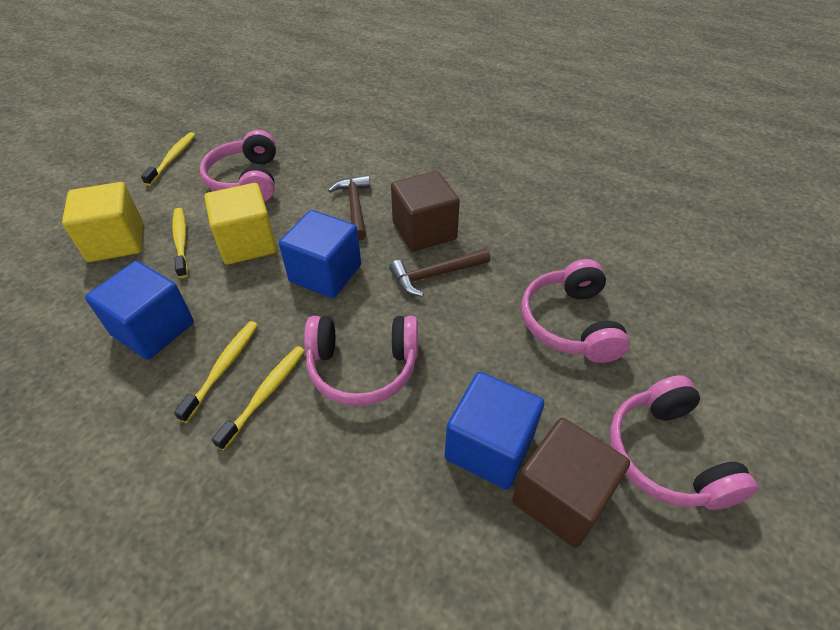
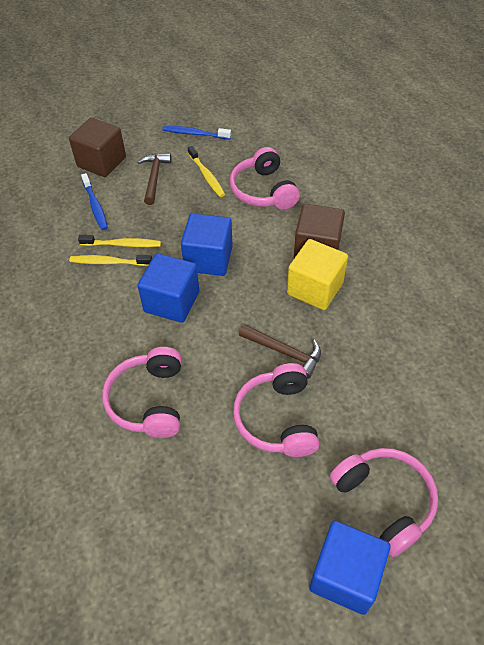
blue toothbrush: 0 -> 2
yellow cube: 2 -> 1
yellow toothbrush: 4 -> 3

